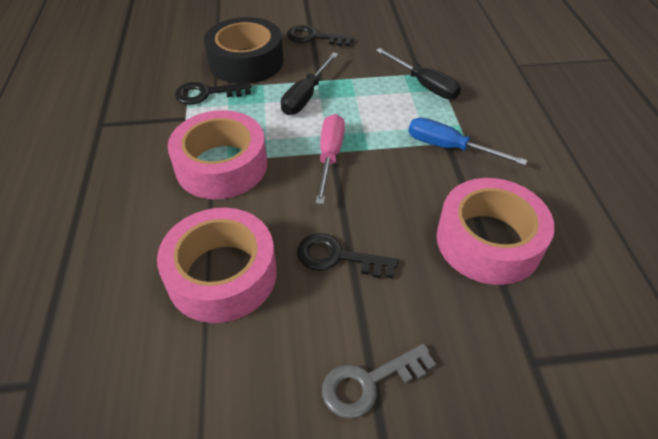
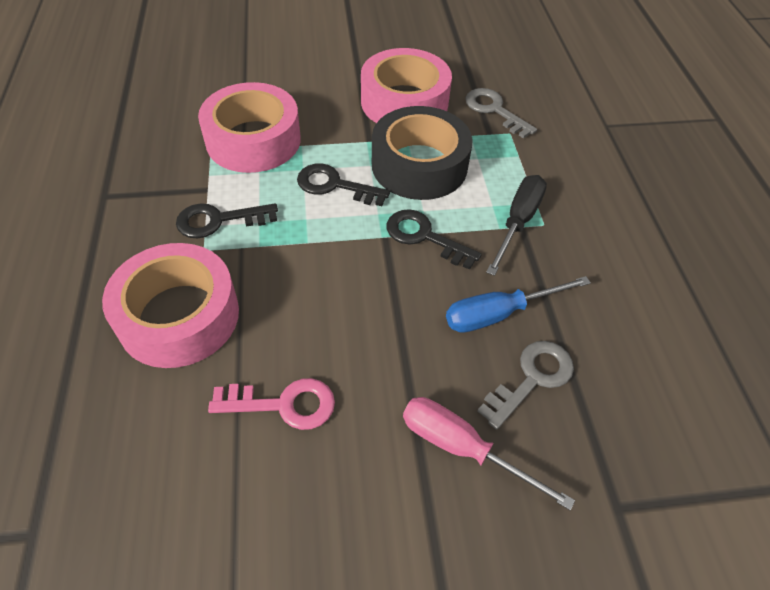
black screwdriver: 2 -> 1
grey key: 1 -> 2
pink key: 0 -> 1

